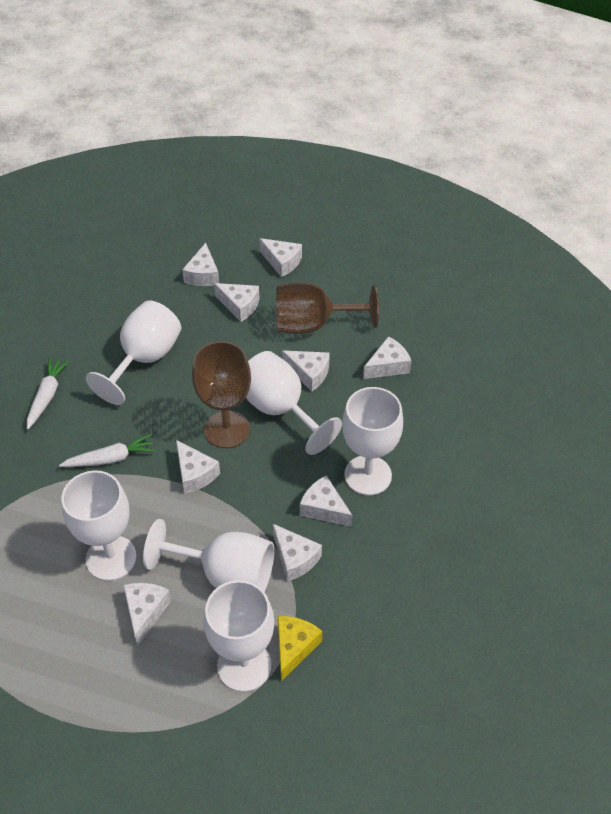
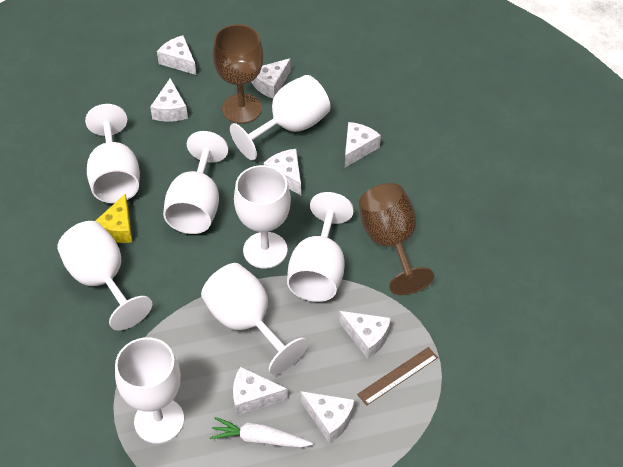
brown ruler: 0 -> 1
white carrot: 2 -> 1
white cheese: 9 -> 8
white goblet: 6 -> 8

